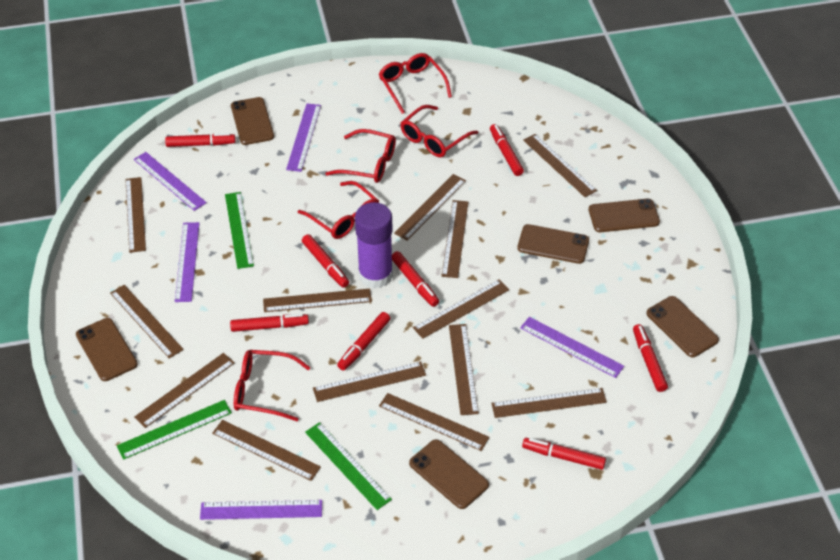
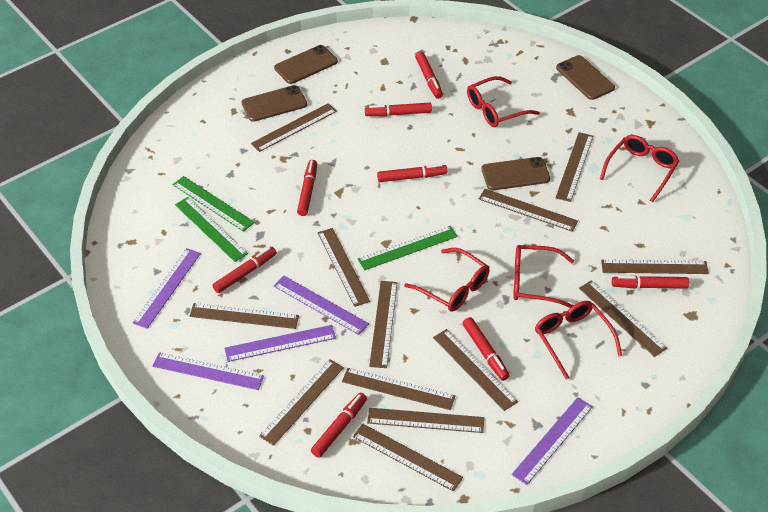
brown phone: 6 -> 4
purple glue stick: 1 -> 0

